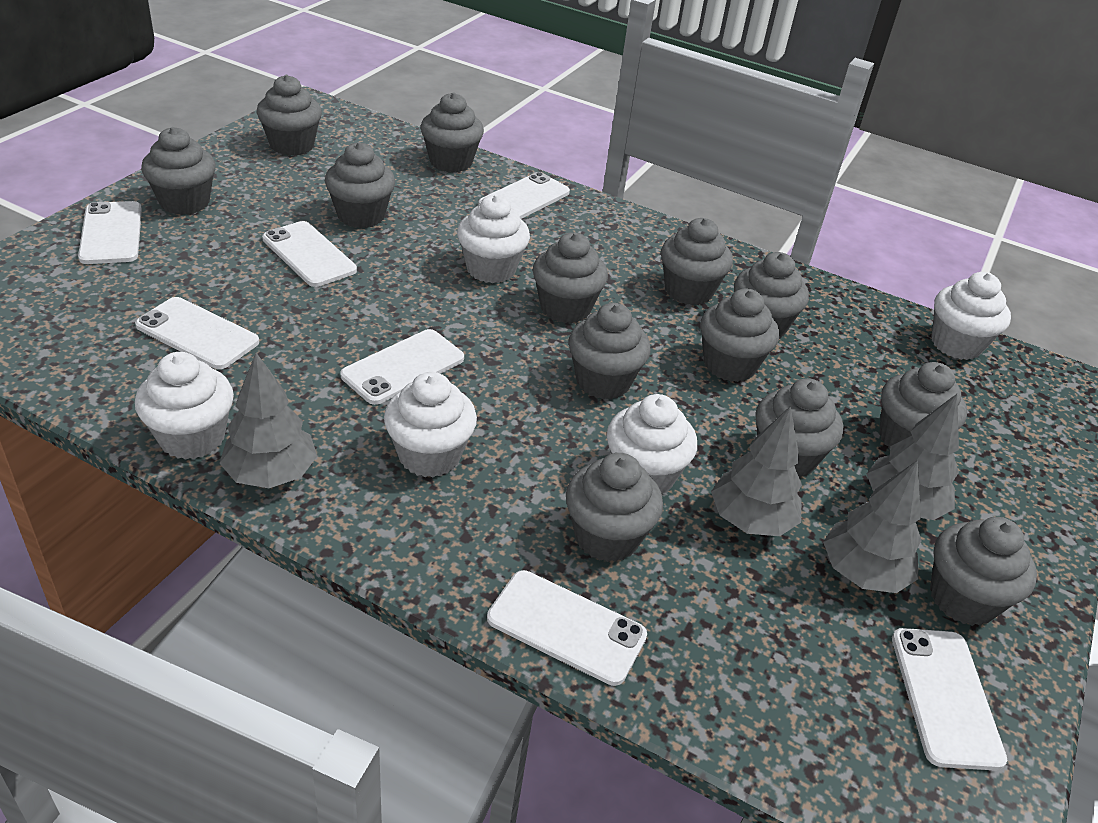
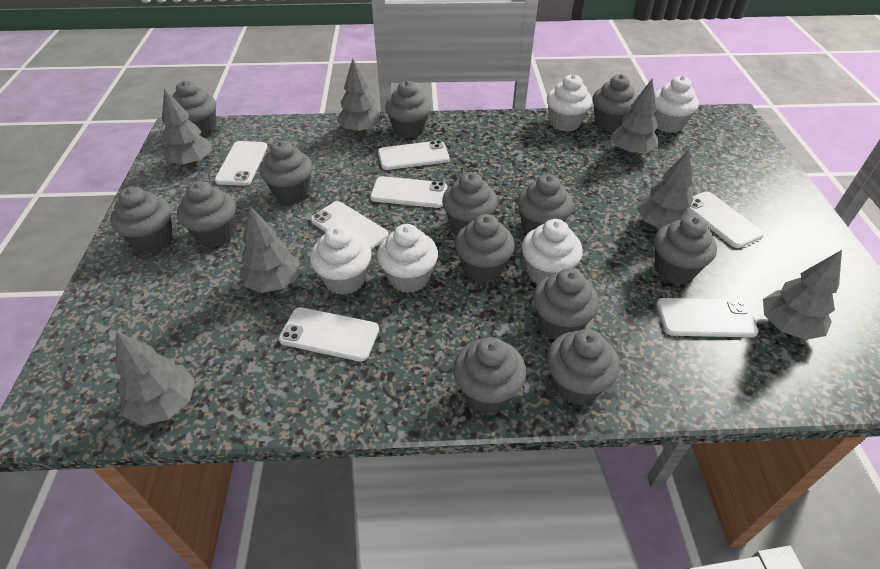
grey tree: 4 -> 7

